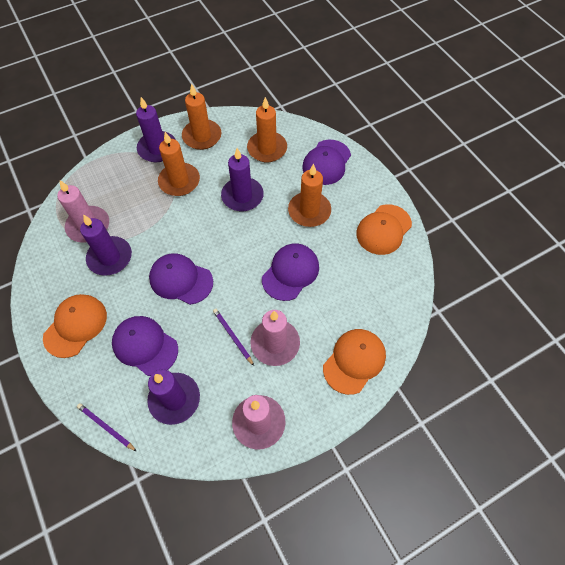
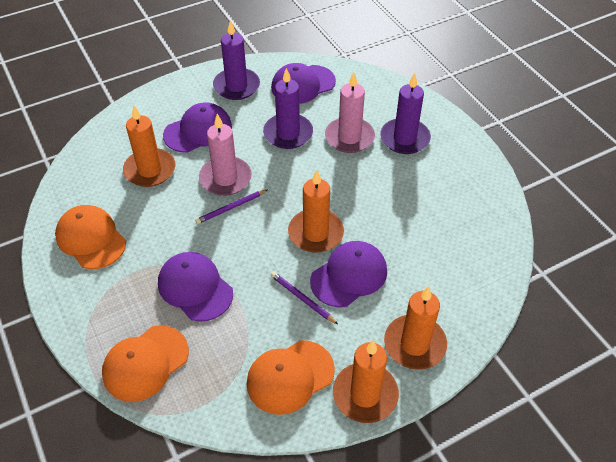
pink candle: 3 -> 2
purple candle: 4 -> 3

